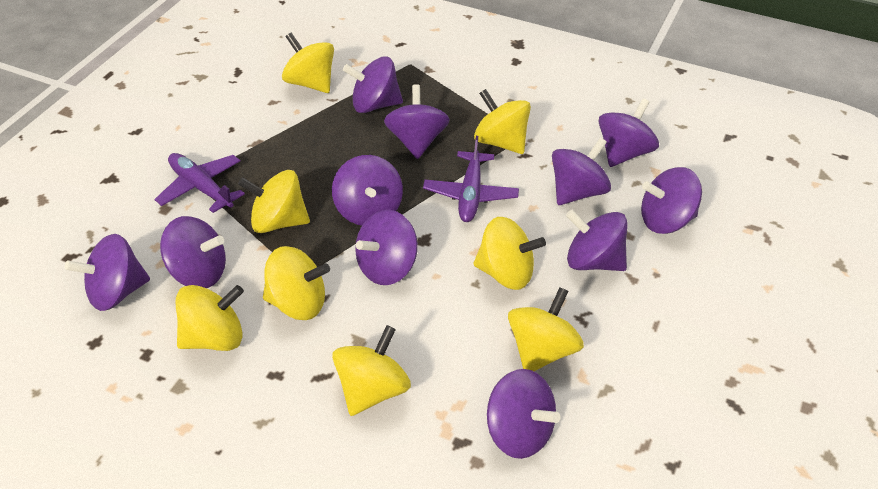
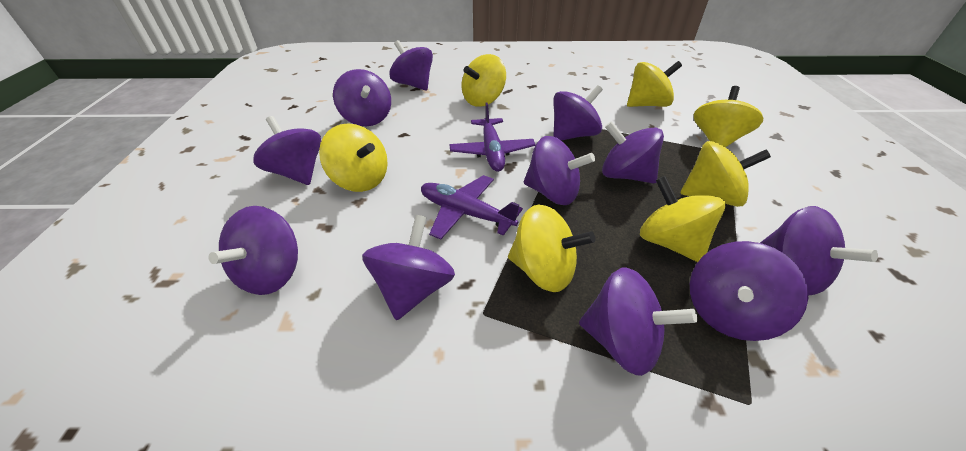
yellow spinning top: 8 -> 7

